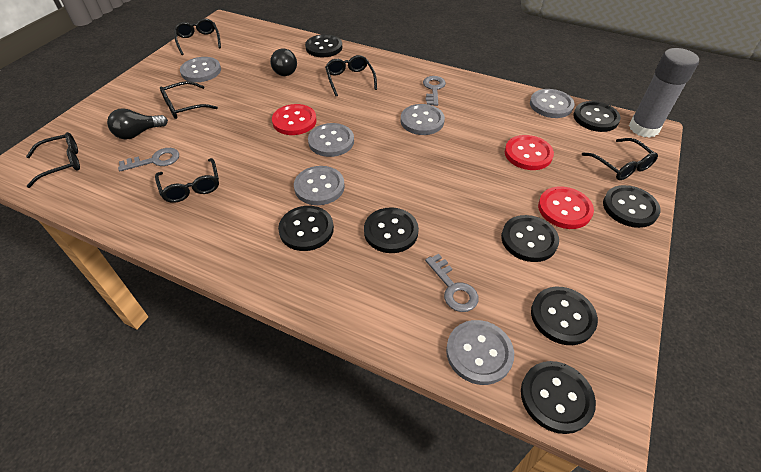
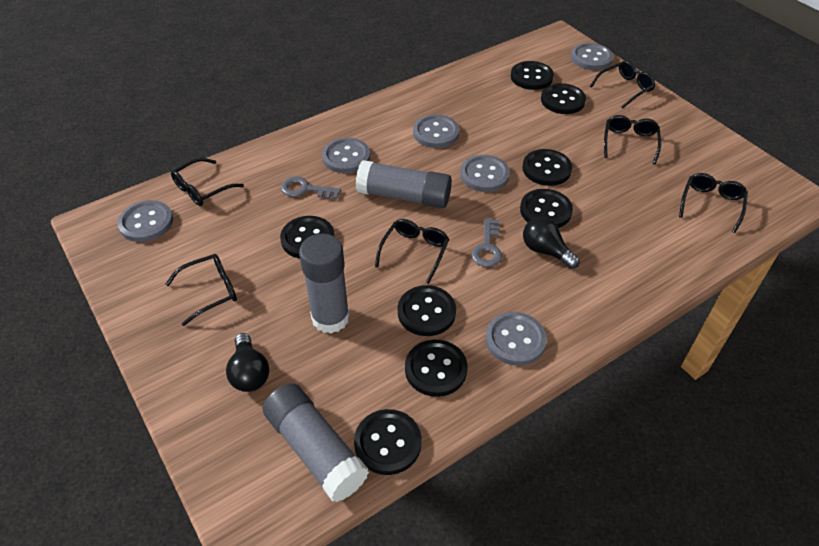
grey glue stick: 1 -> 3
grey key: 3 -> 2
red button: 3 -> 0

